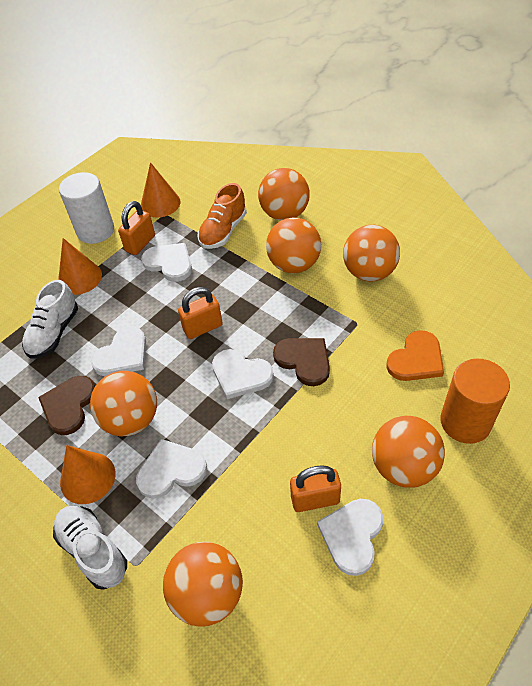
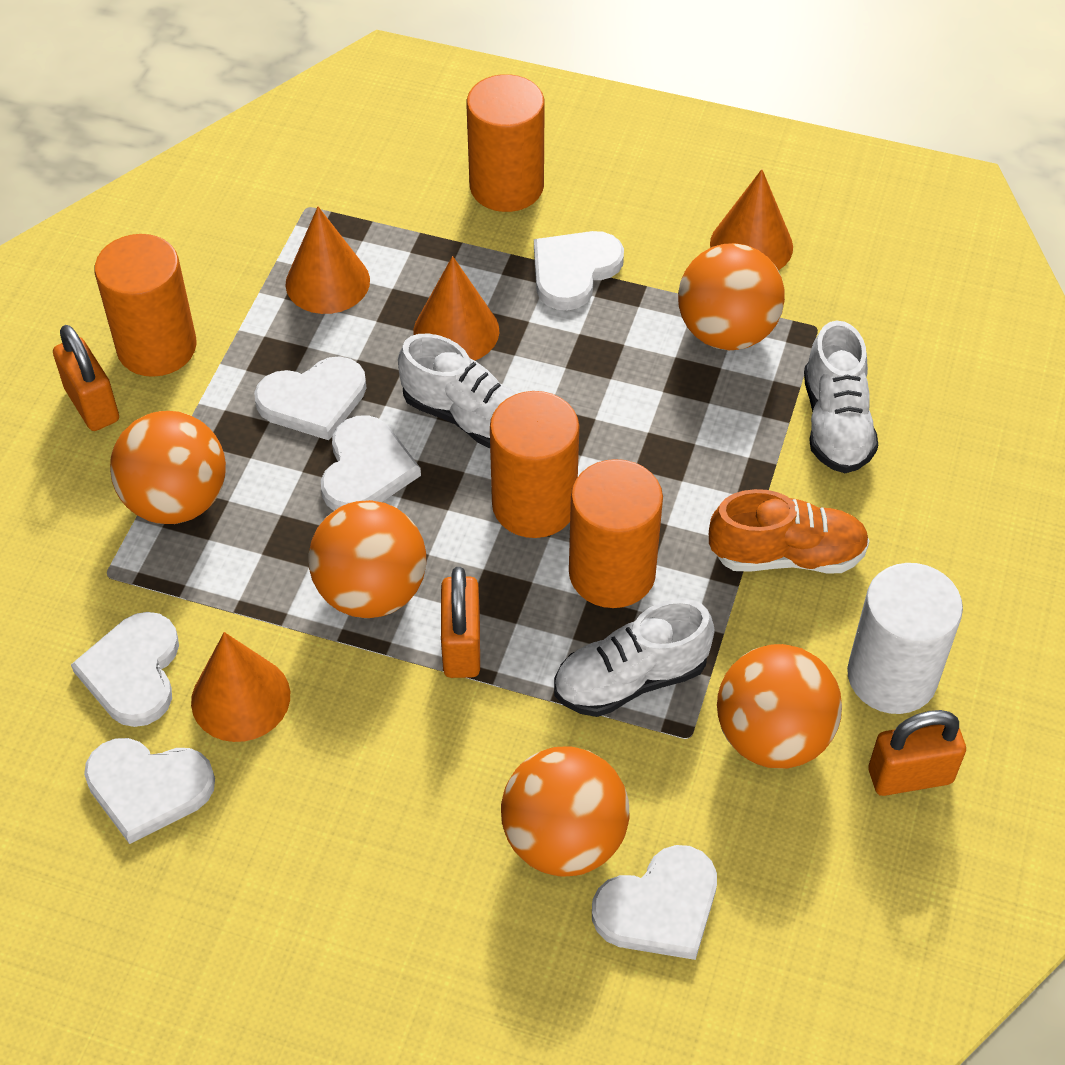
brown heart: 2 -> 0
orange ball: 6 -> 5
orange cone: 3 -> 4
orange cylinder: 1 -> 4
orange heart: 1 -> 0
white heart: 5 -> 6
white shoe: 2 -> 3

